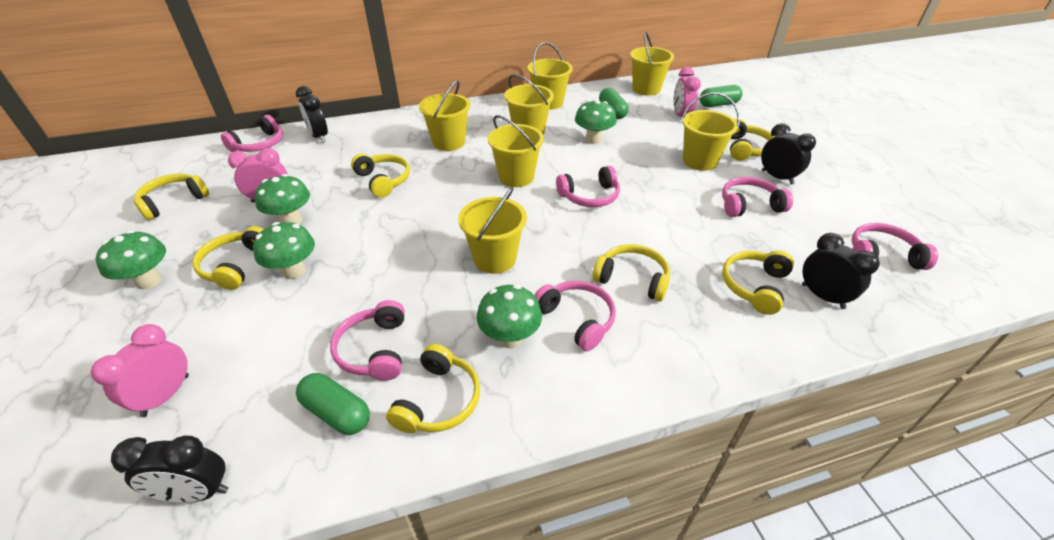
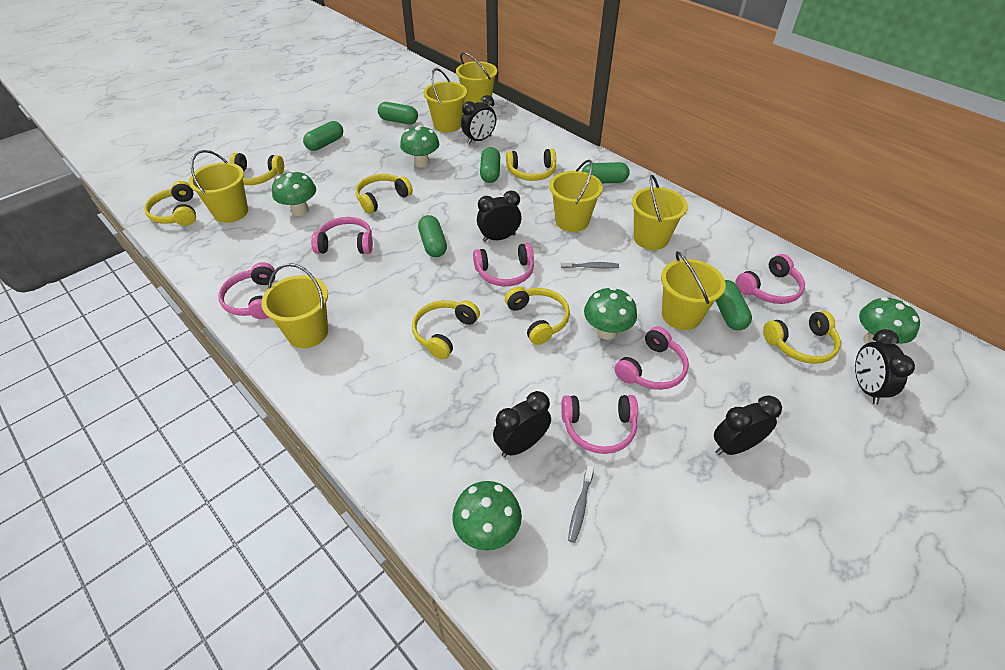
black clock: 4 -> 5
green capsule: 3 -> 6
grey toothbrush: 0 -> 2
pink clock: 3 -> 0

